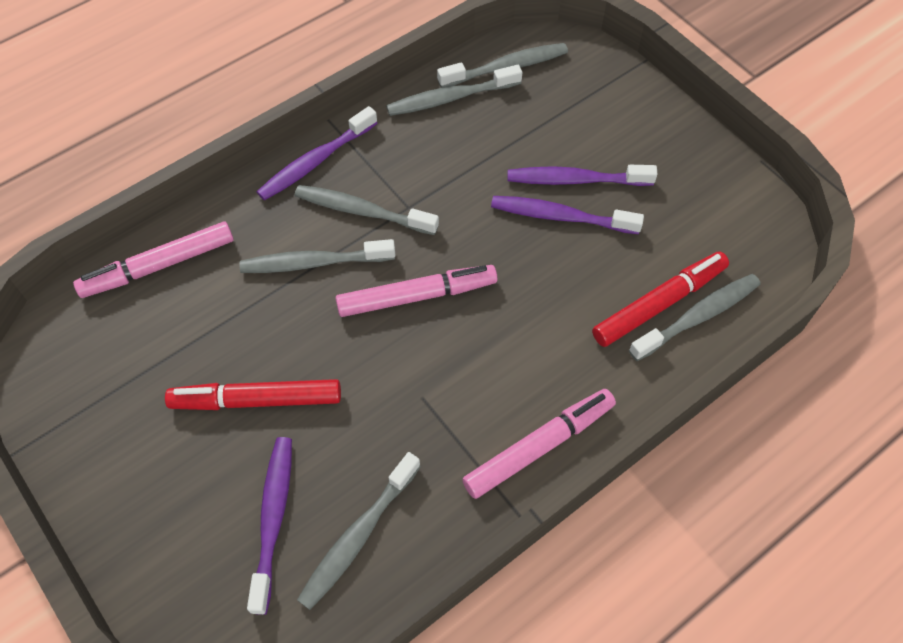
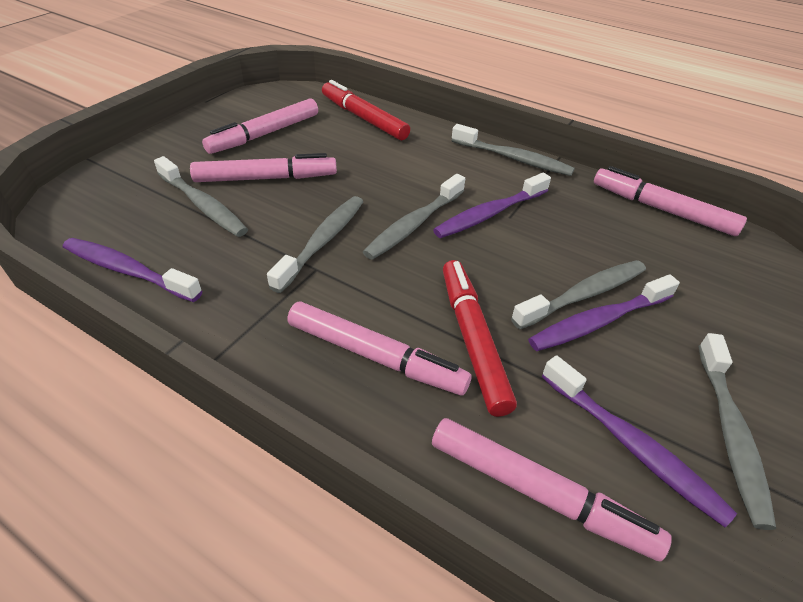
pink marker: 3 -> 5

